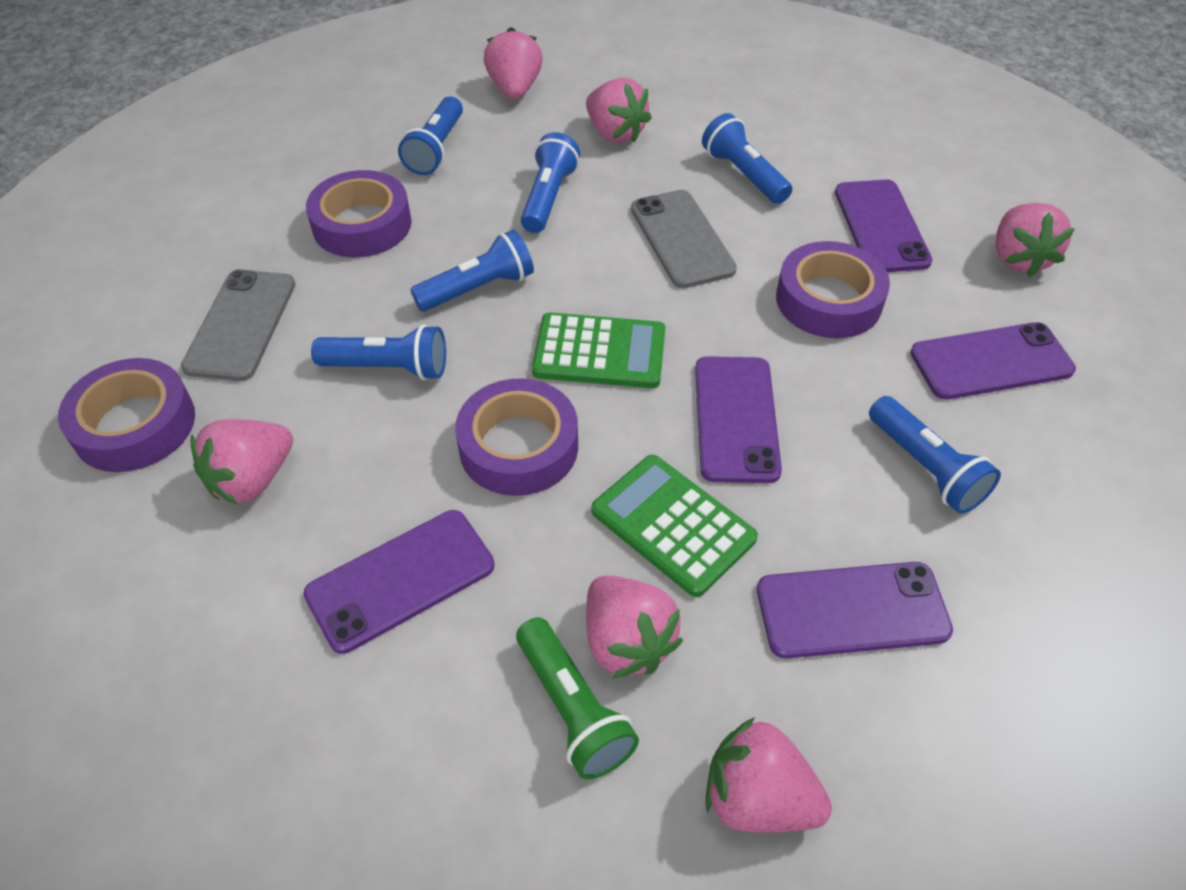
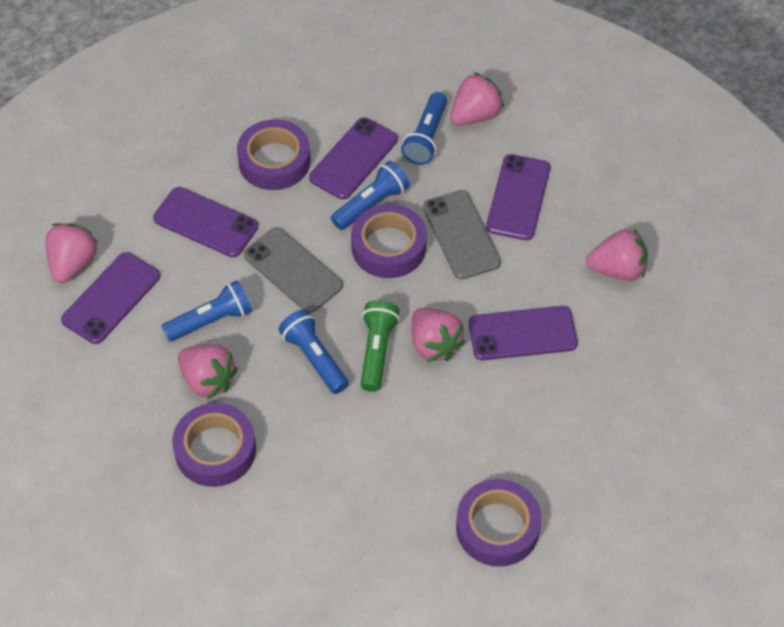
blue flashlight: 6 -> 4
green calculator: 2 -> 0
pink strawberry: 6 -> 5

